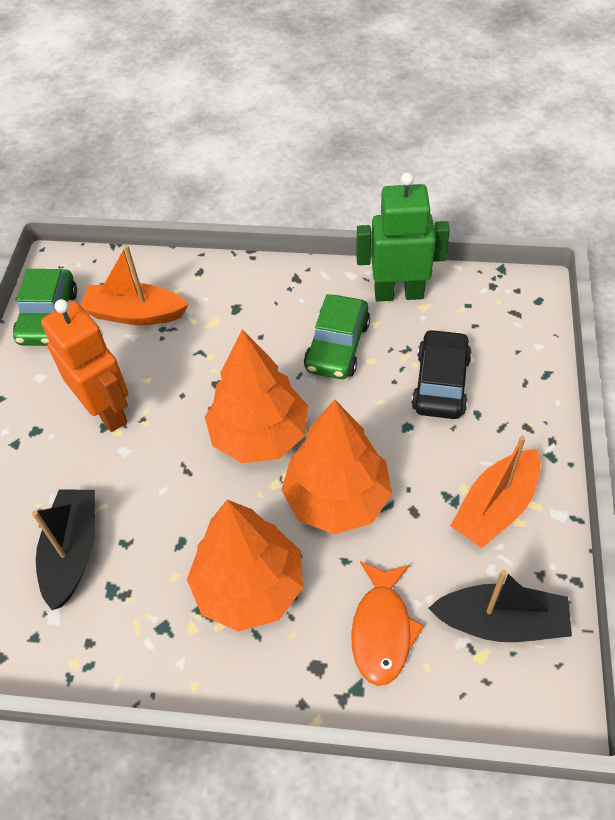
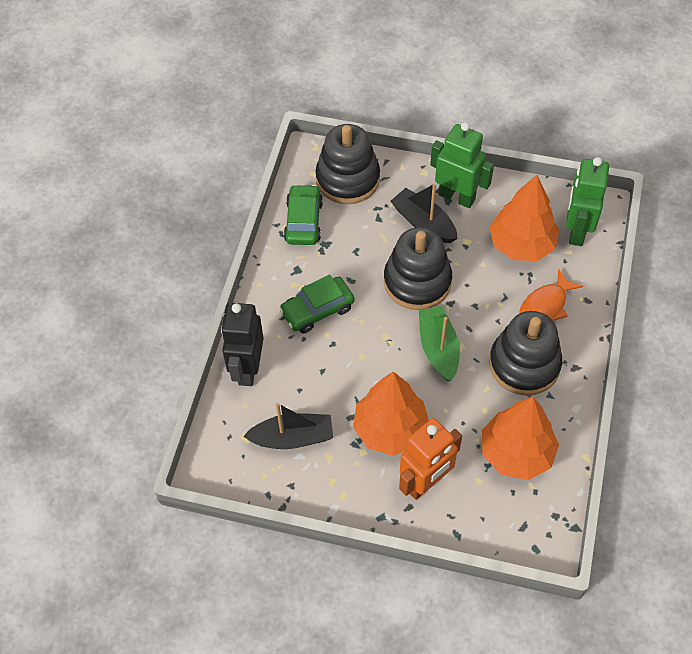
black car: 1 -> 0
black robot: 0 -> 1
black stacking toy: 0 -> 3
green boat: 0 -> 1
green robot: 1 -> 2
orange boat: 2 -> 0

